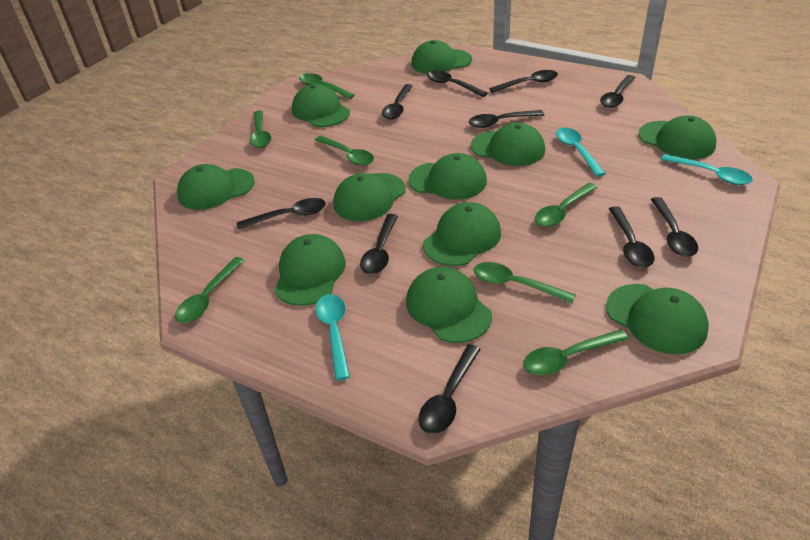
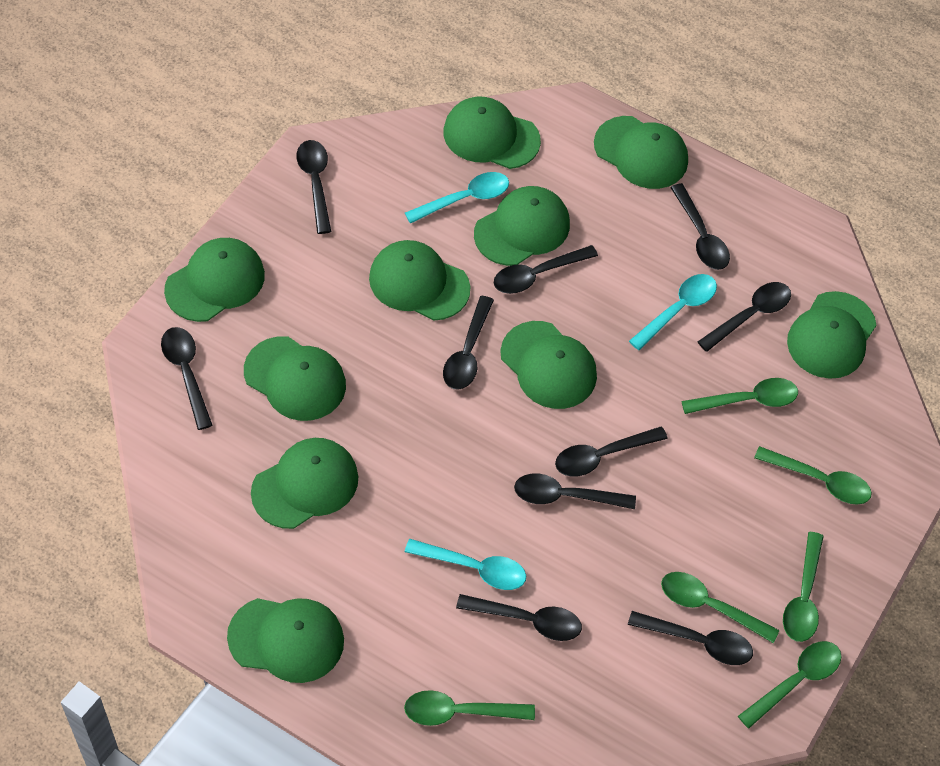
green cap: 11 -> 10
green spoon: 7 -> 6

